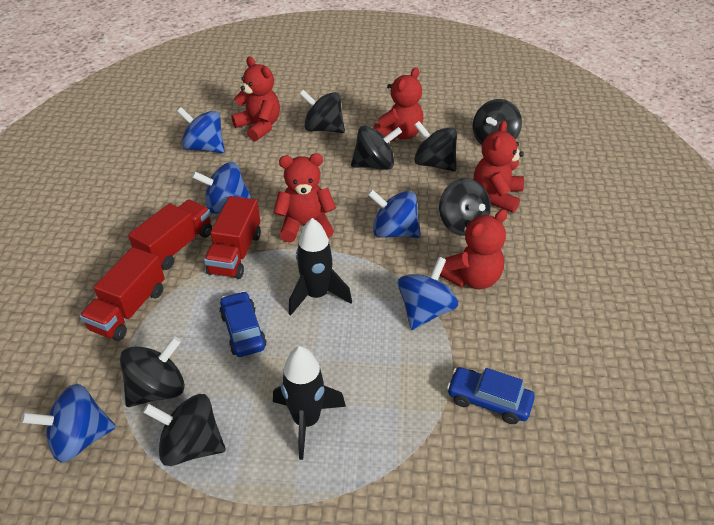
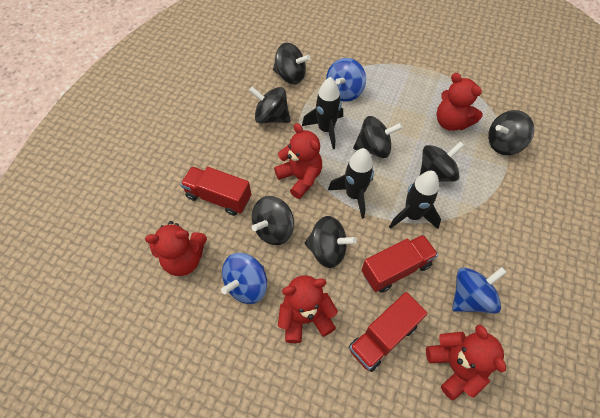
black rocket: 2 -> 3
blue car: 2 -> 0
blue spinning top: 5 -> 3

